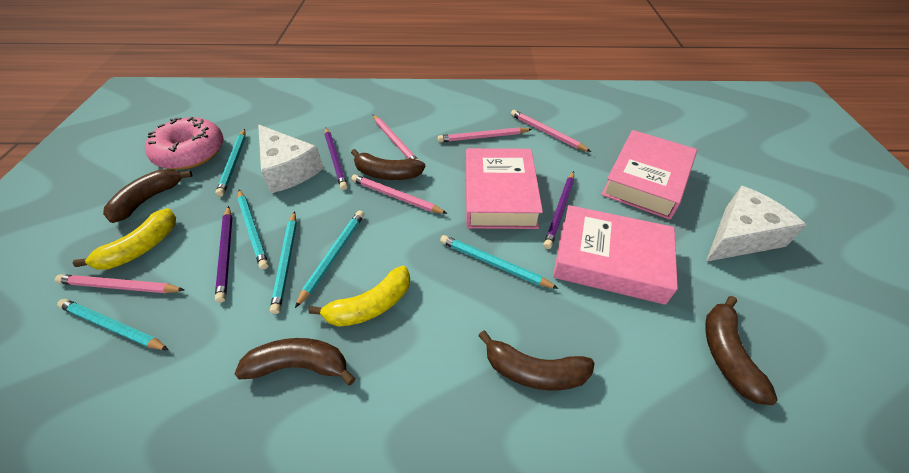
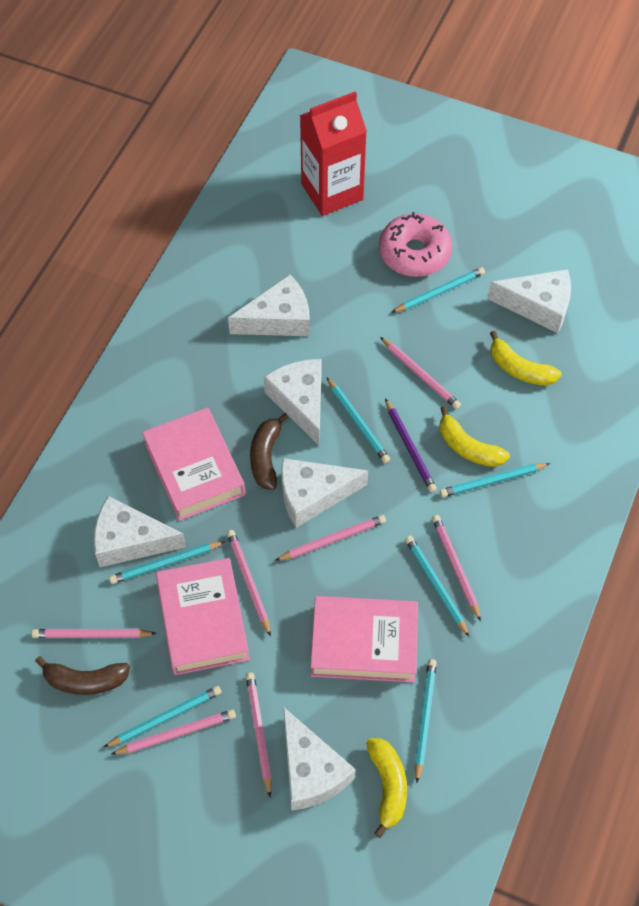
brown banana: 5 -> 2
pink pencil: 5 -> 7
purple pencil: 3 -> 1
red carton: 0 -> 1
turquoise pencil: 6 -> 7
white cheese: 2 -> 6
yellow banana: 2 -> 3

